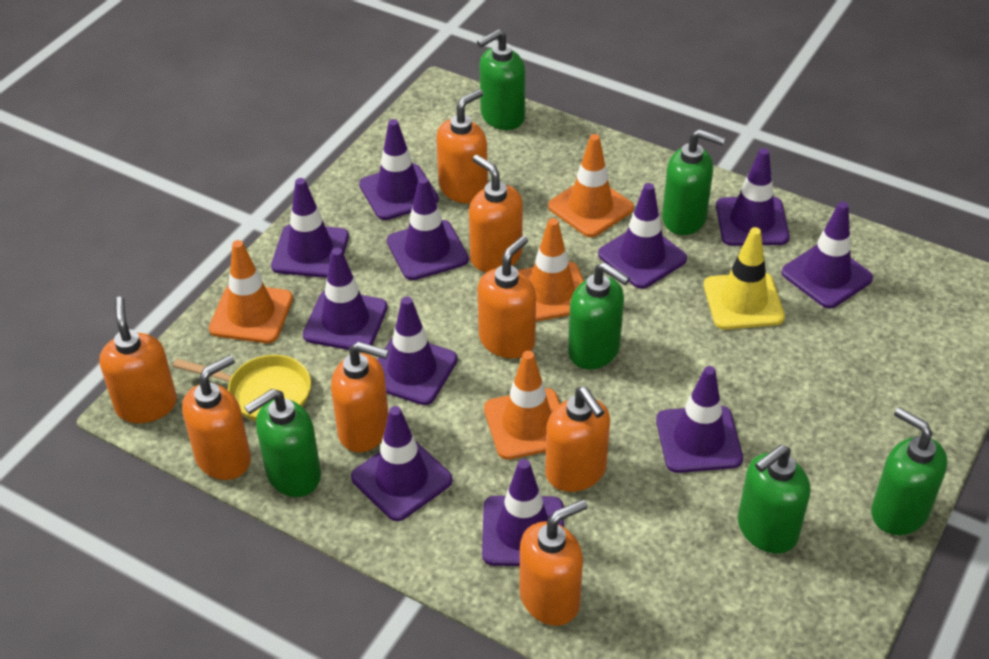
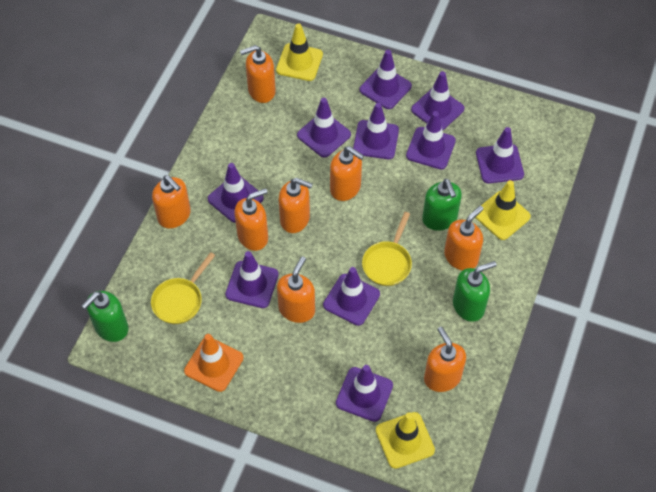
green soap dispenser: 6 -> 3
orange traffic cone: 4 -> 1
purple traffic cone: 11 -> 10
yellow pan: 1 -> 2
yellow traffic cone: 1 -> 3

